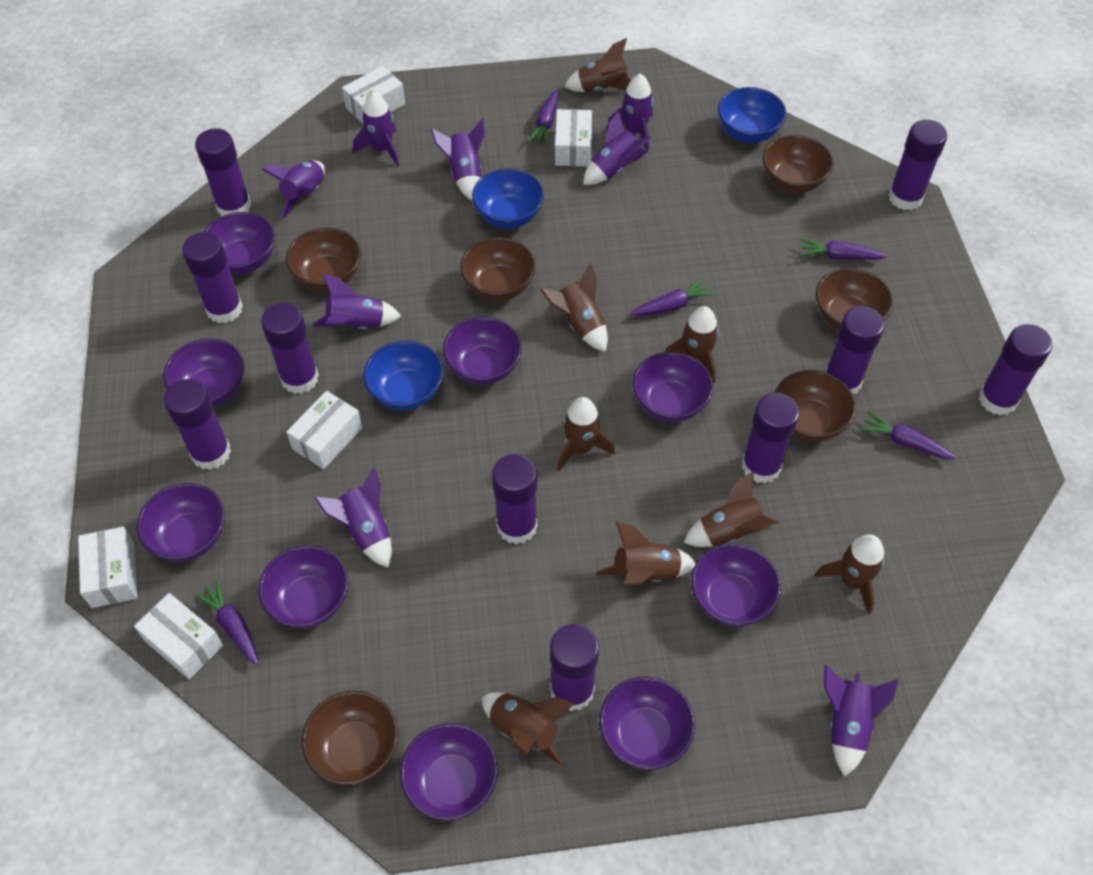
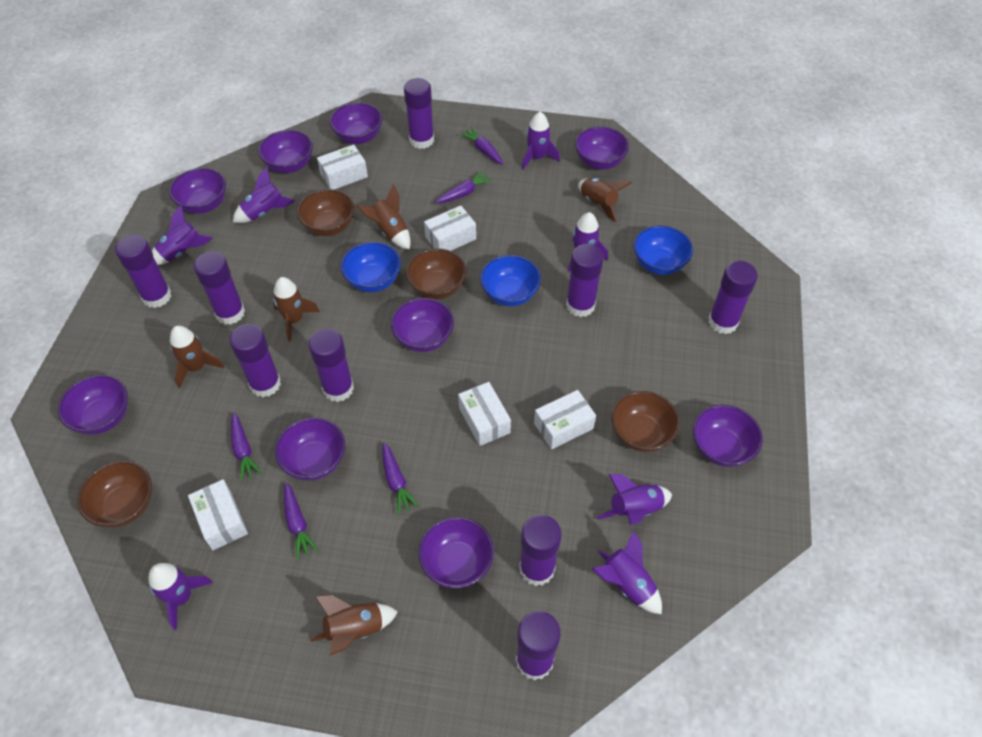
brown bowl: 6 -> 4
brown rocket: 8 -> 5
purple glue stick: 10 -> 9
purple rocket: 8 -> 7

